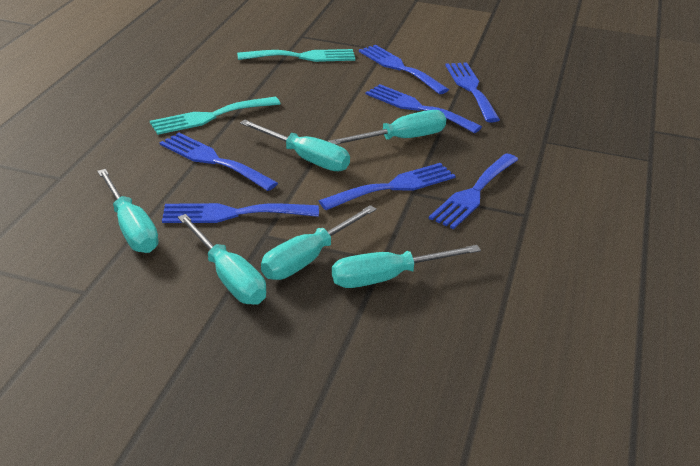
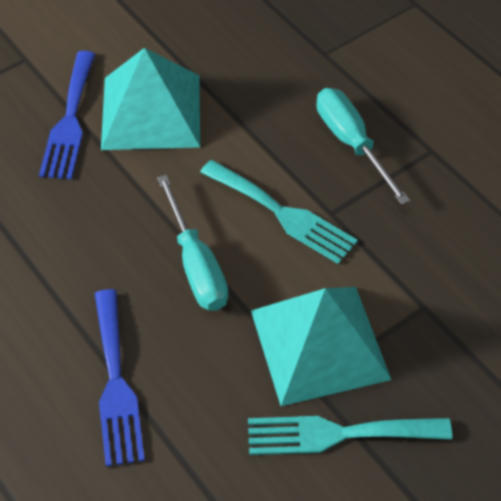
blue fork: 7 -> 2
turquoise pyramid: 0 -> 2
turquoise screwdriver: 6 -> 2

